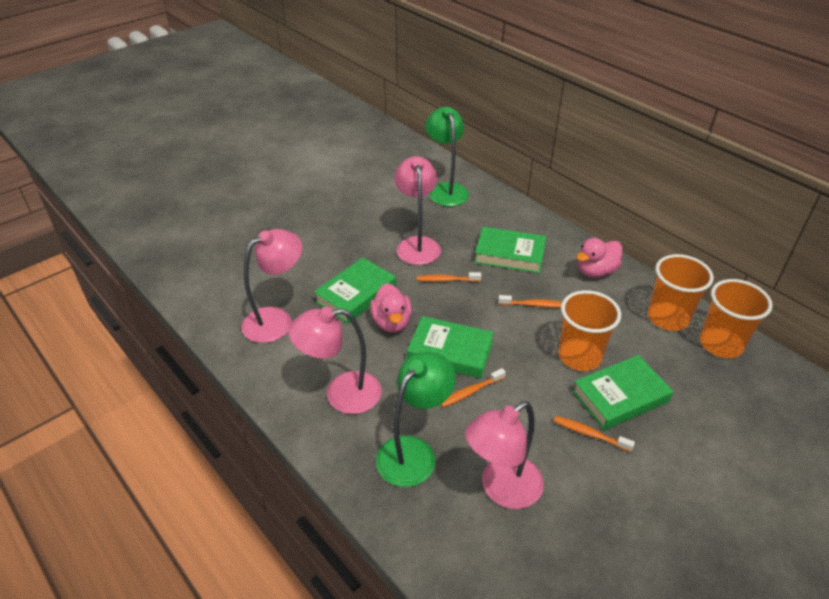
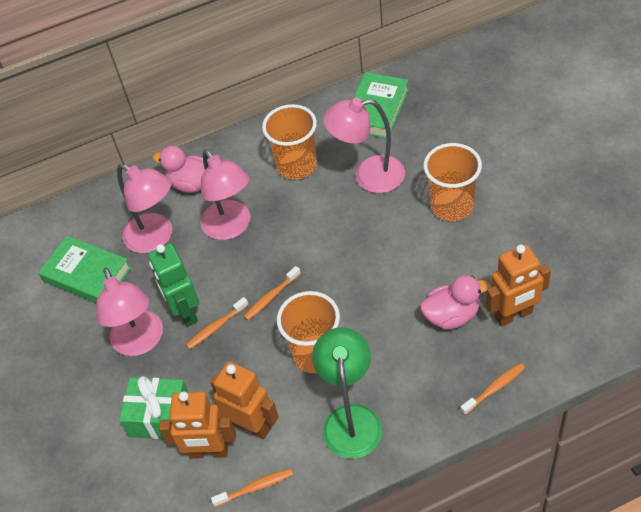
green book: 4 -> 2
green gift: 0 -> 1
green lamp: 2 -> 1
green robot: 0 -> 1
orange robot: 0 -> 3

